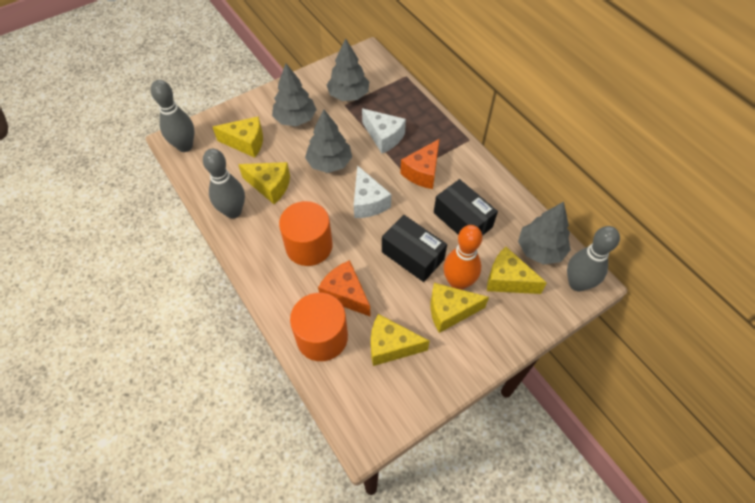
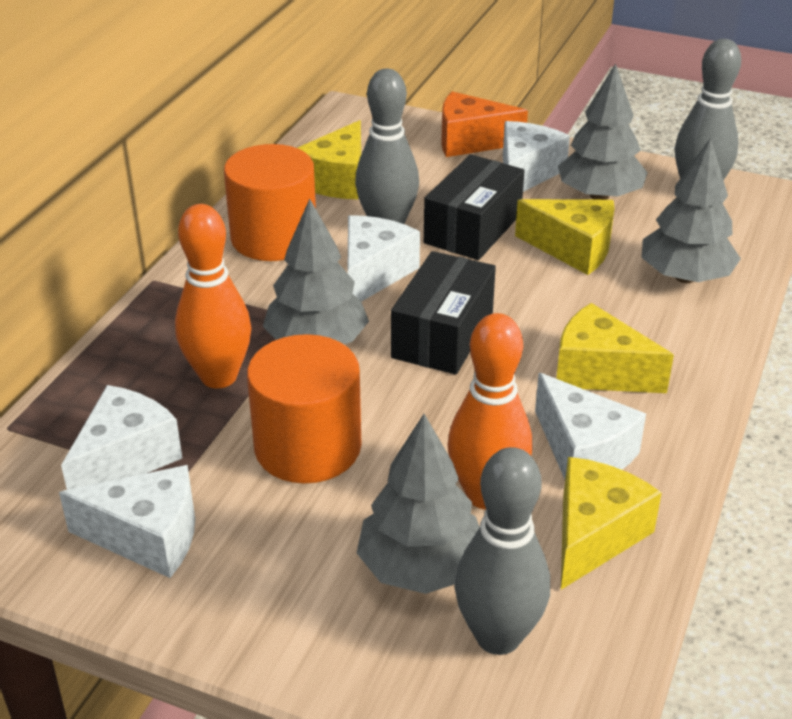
orange bowling pin: 1 -> 2
orange cheese: 2 -> 1
white cheese: 2 -> 5
yellow cheese: 5 -> 4

